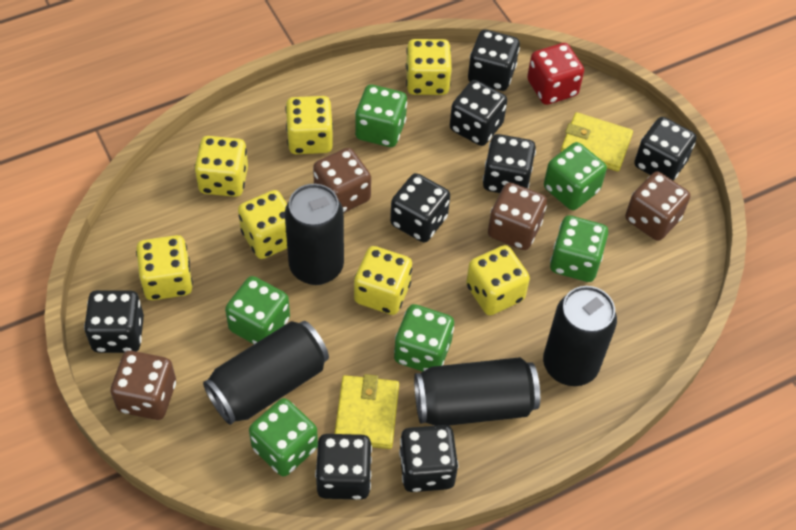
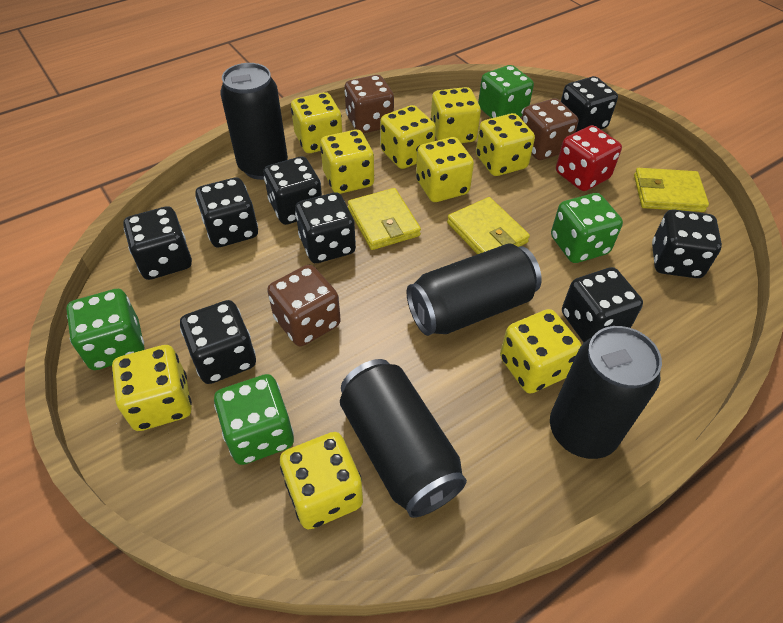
brown dice: 4 -> 3
green dice: 6 -> 4
yellow dice: 7 -> 9
yellow wallet: 2 -> 3

